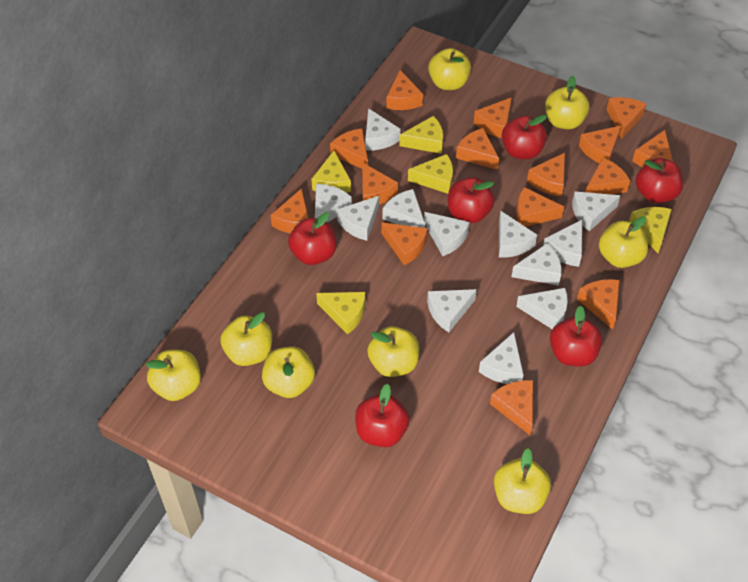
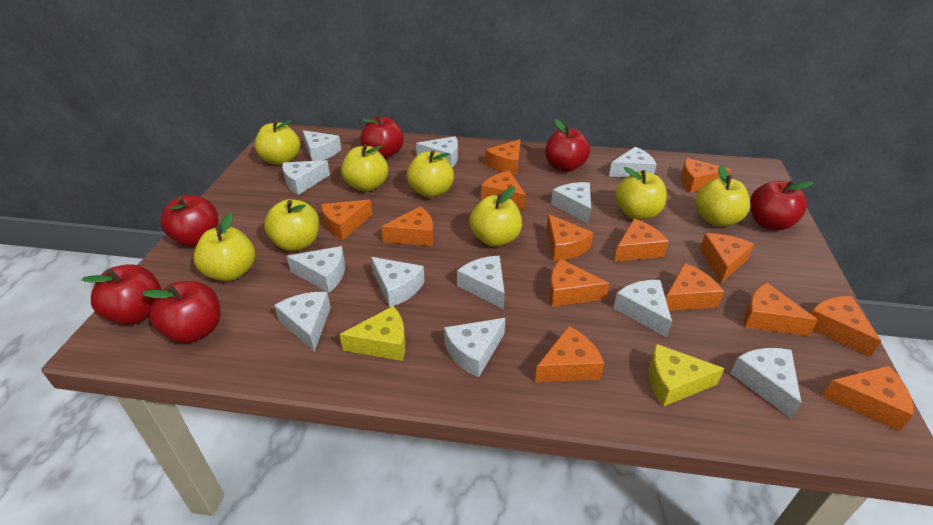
orange cheese: 15 -> 14
yellow cheese: 5 -> 2

